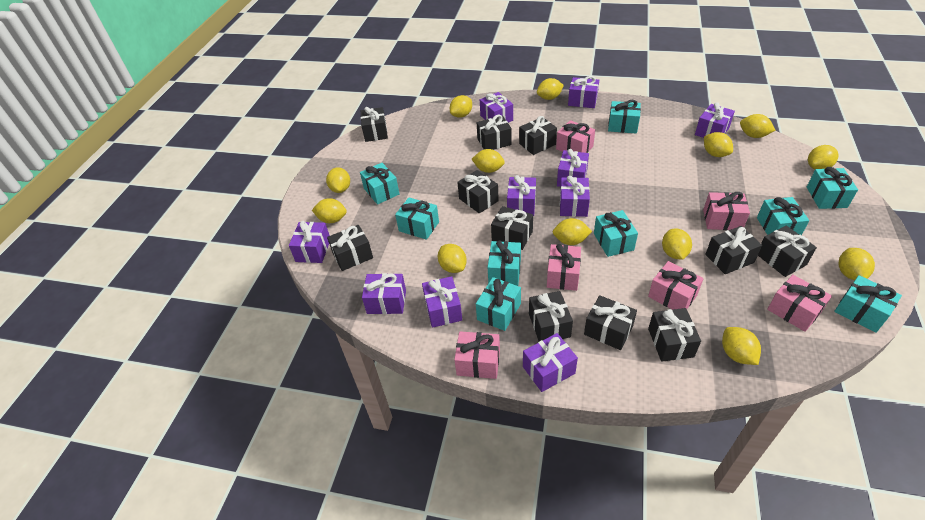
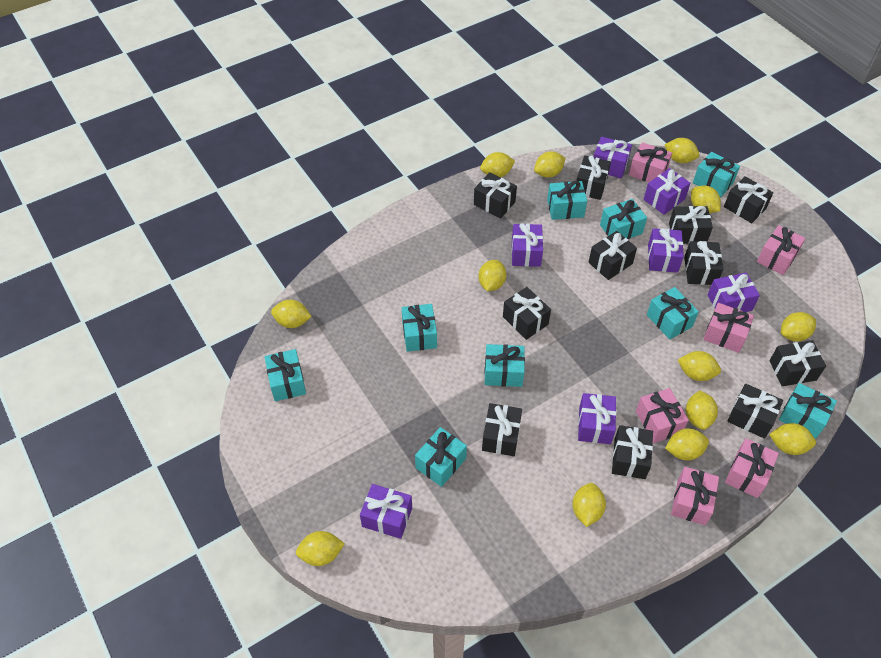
purple gift: 10 -> 7

